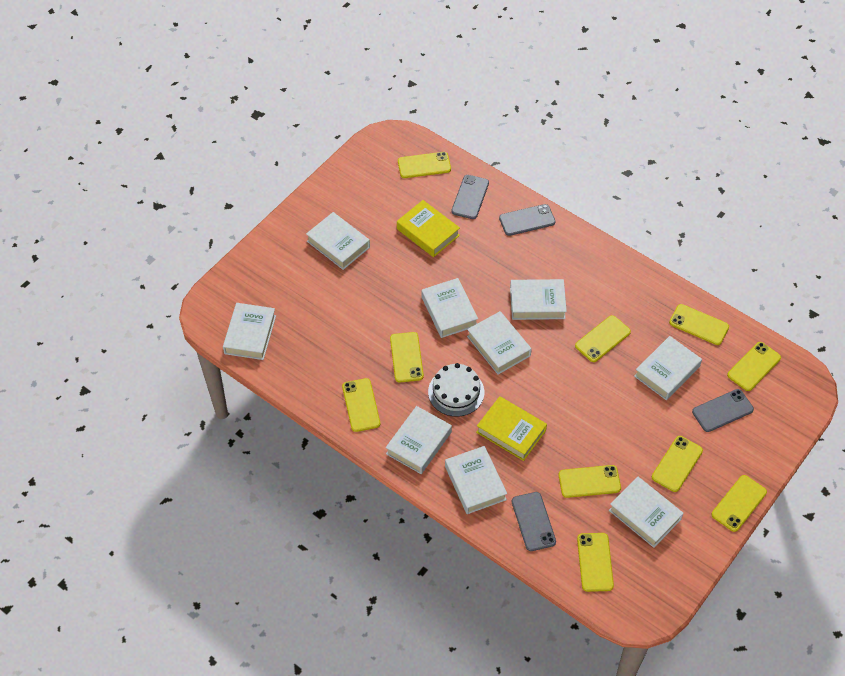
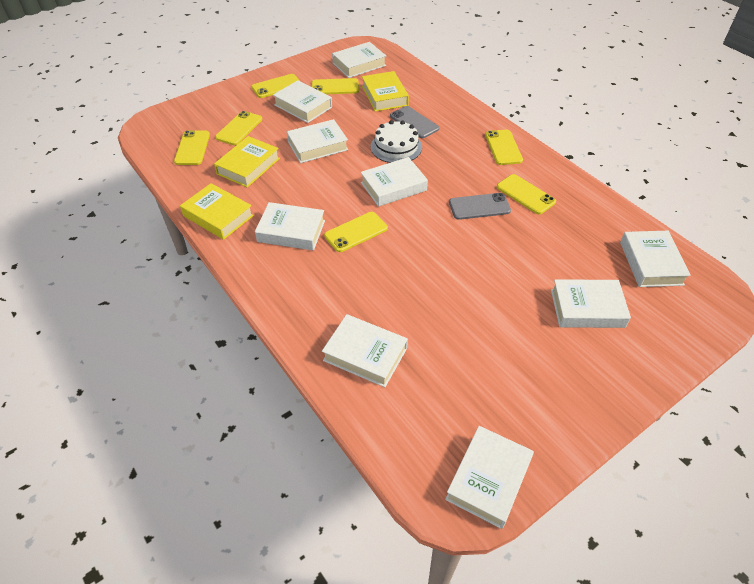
grey phone: 4 -> 2
yellow book: 2 -> 3
yellow phone: 10 -> 7

